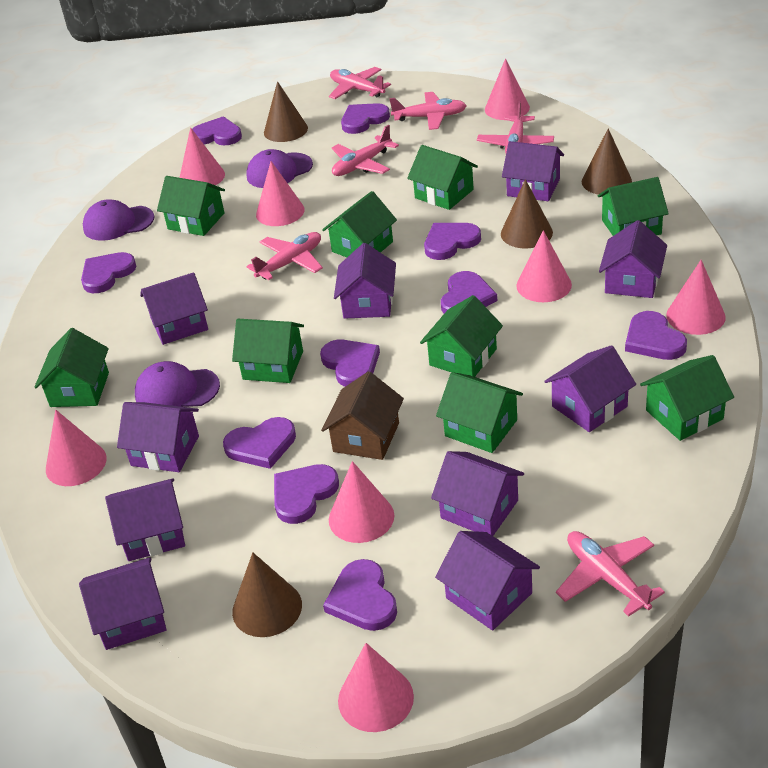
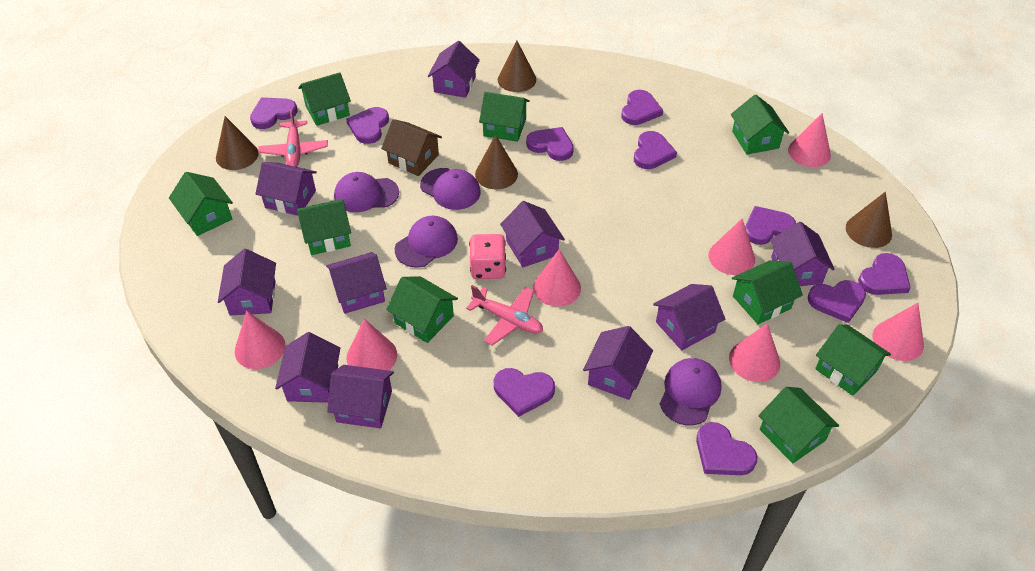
pink cone: 8 -> 7
pink dice: 0 -> 1
pink plane: 6 -> 2
purple cap: 3 -> 4

